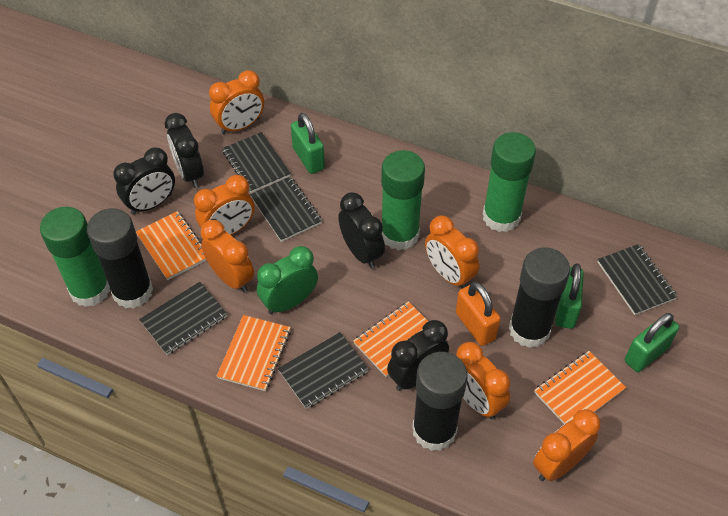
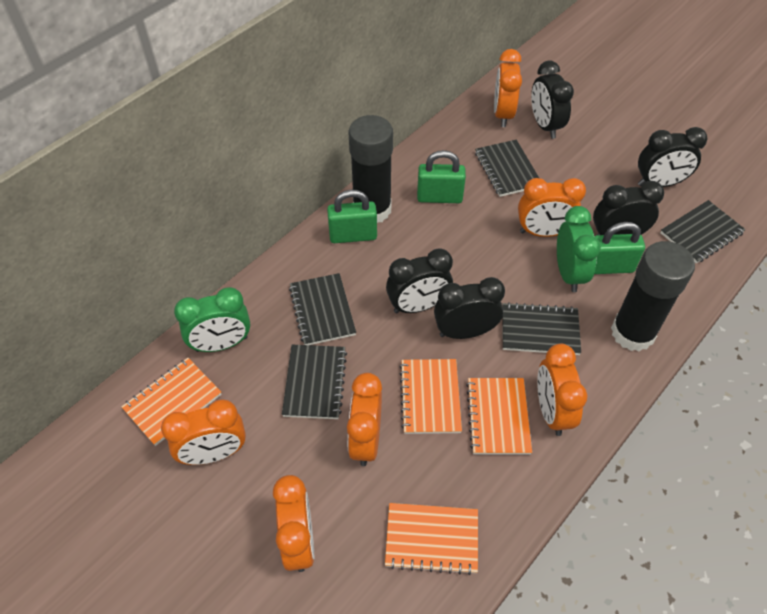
black clock: 4 -> 5
black glue stick: 3 -> 2
green clock: 1 -> 2
green glue stick: 3 -> 0
orange padlock: 1 -> 0

